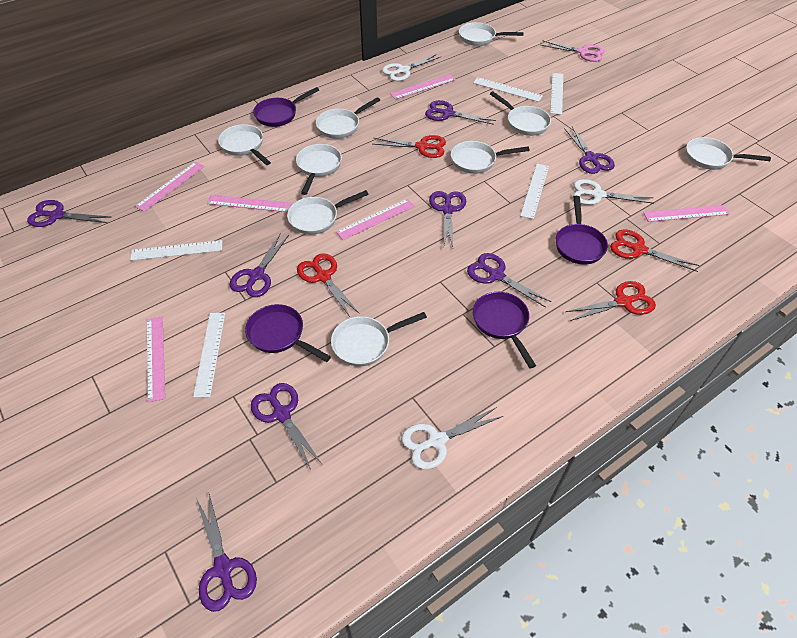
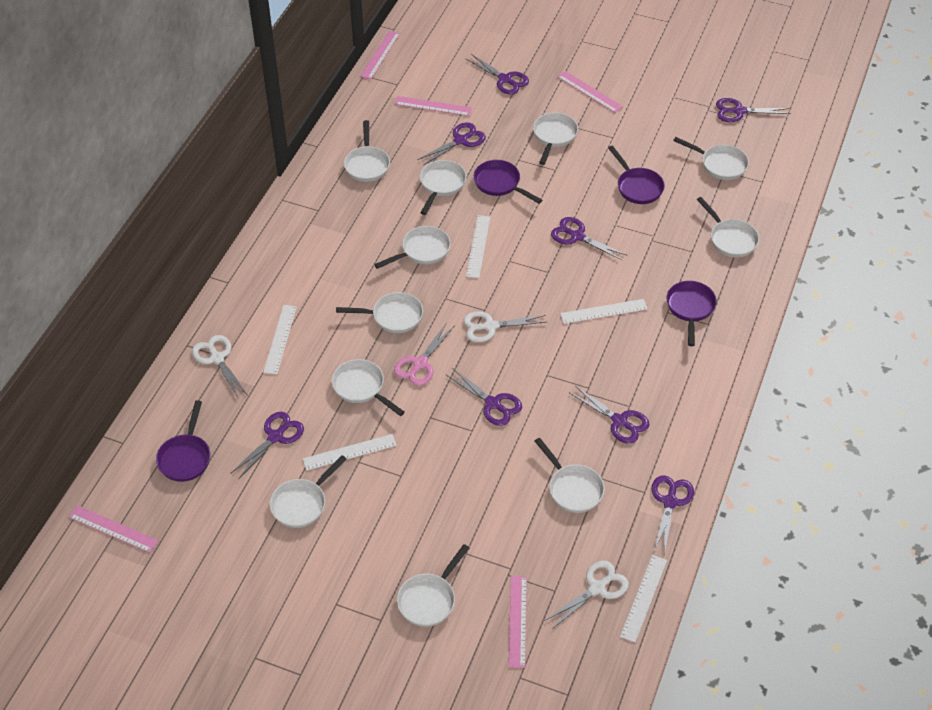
pink ruler: 6 -> 5
red scissors: 4 -> 0
white pan: 9 -> 11

